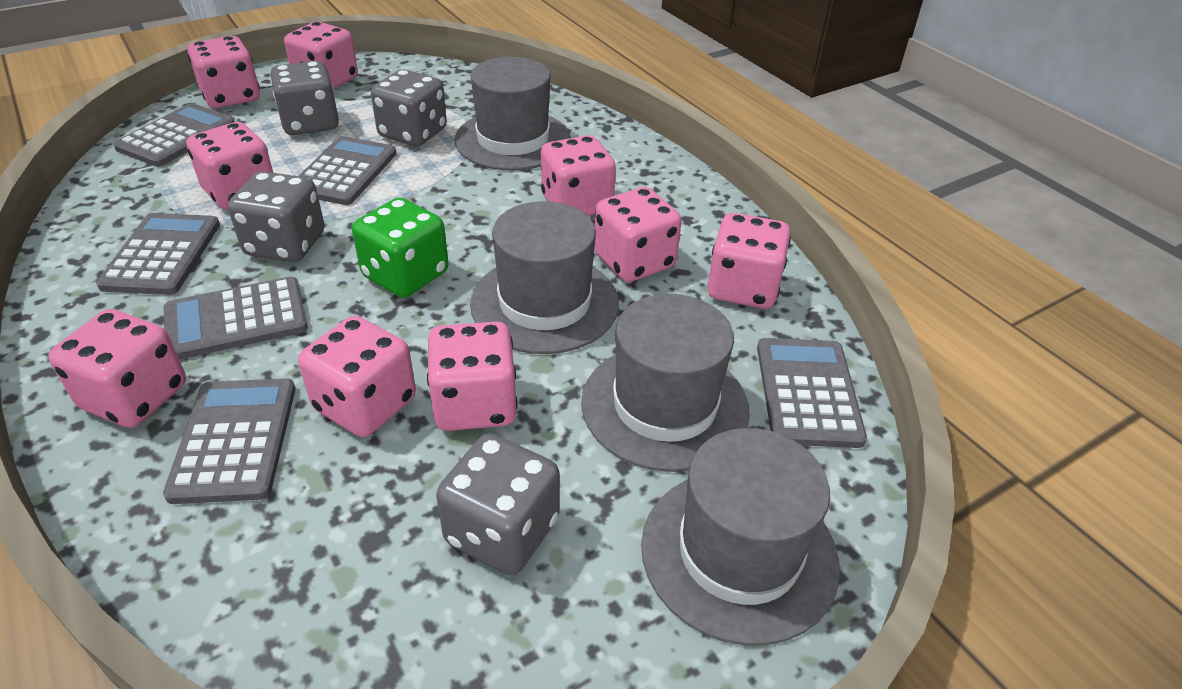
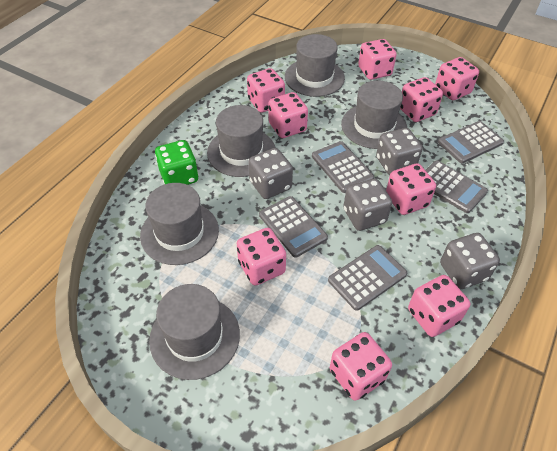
grey calculator: 6 -> 5
grey hat: 4 -> 5

